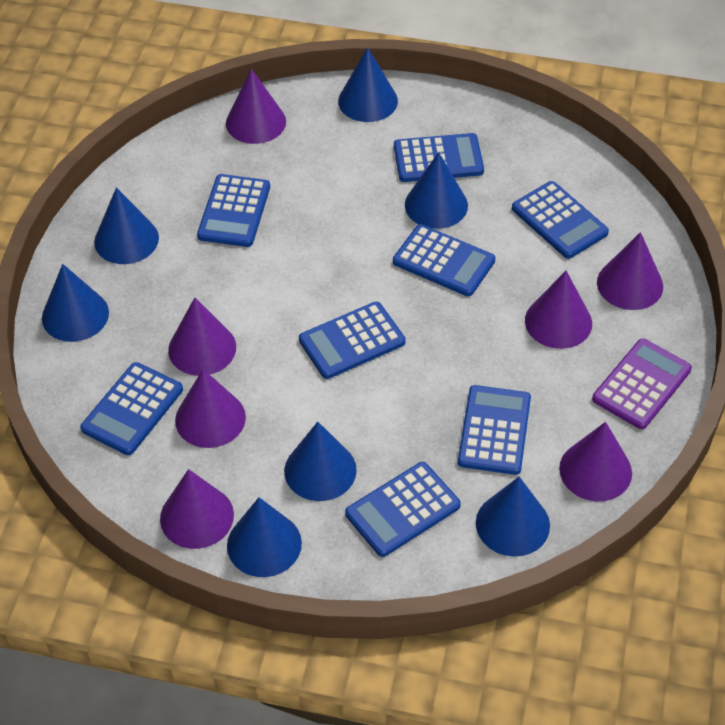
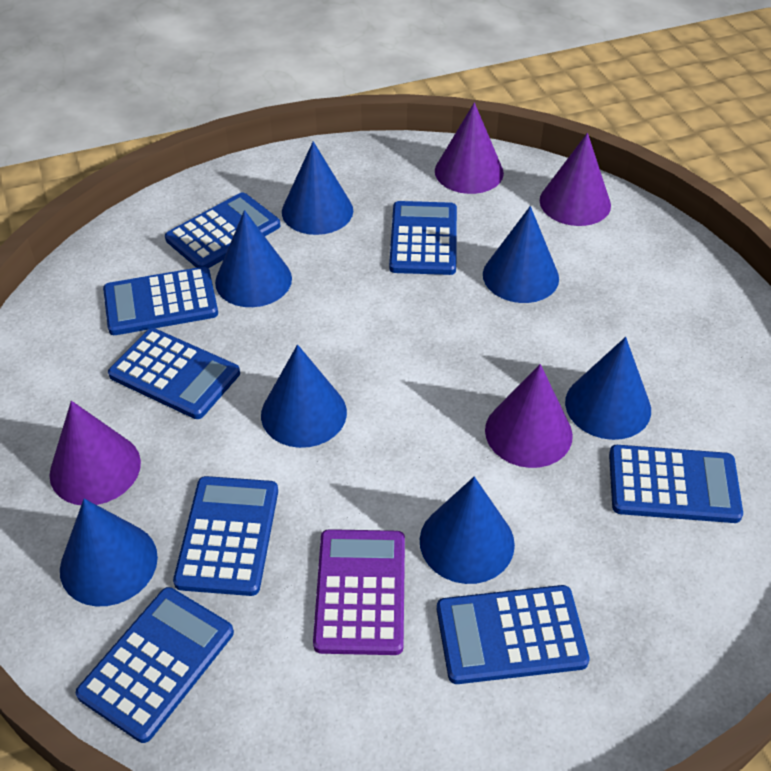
purple cone: 7 -> 4

